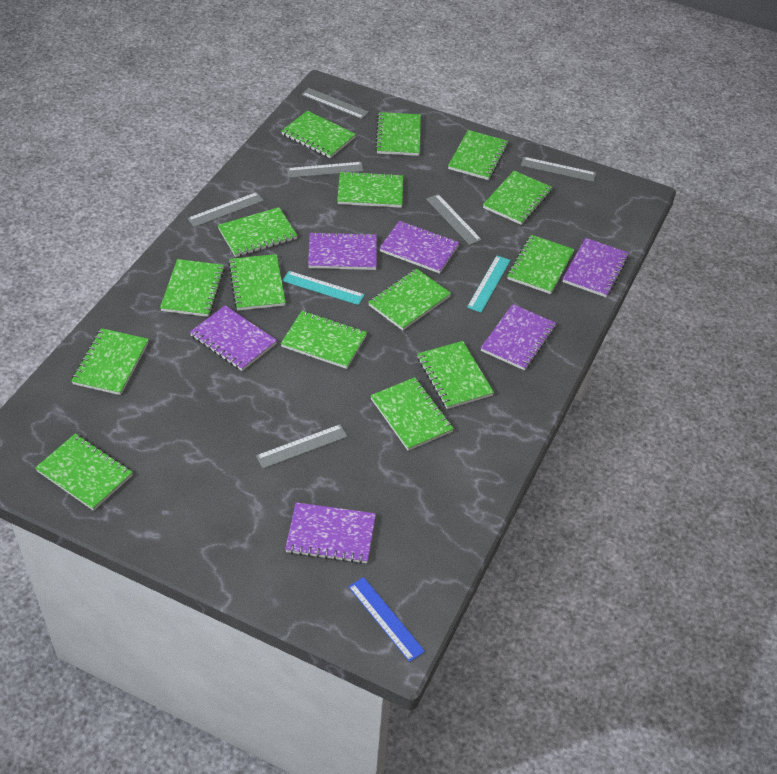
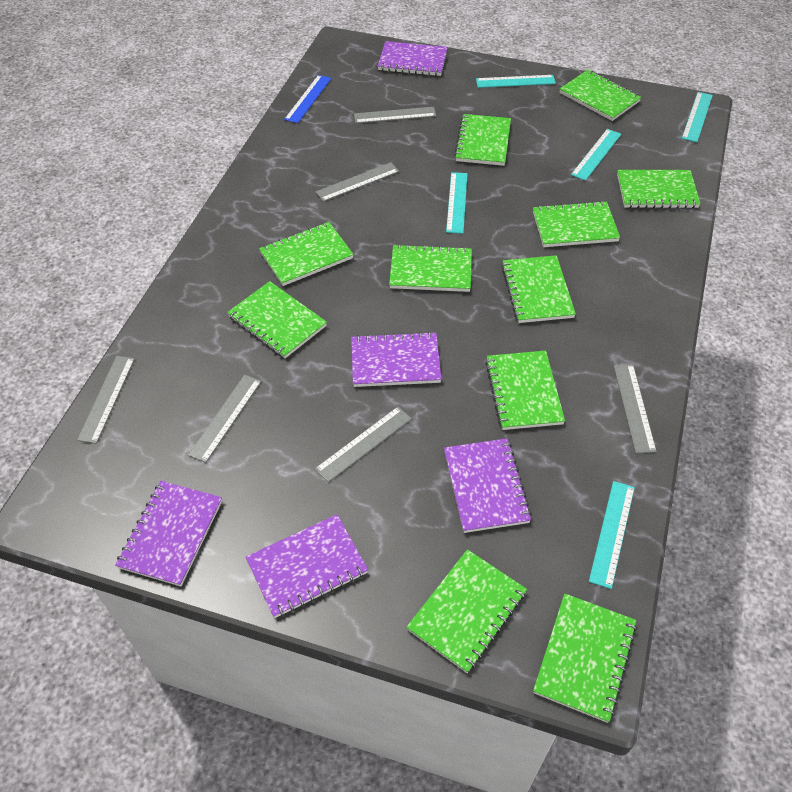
green notebook: 15 -> 11
purple notebook: 6 -> 5
turquoise ruler: 2 -> 5

